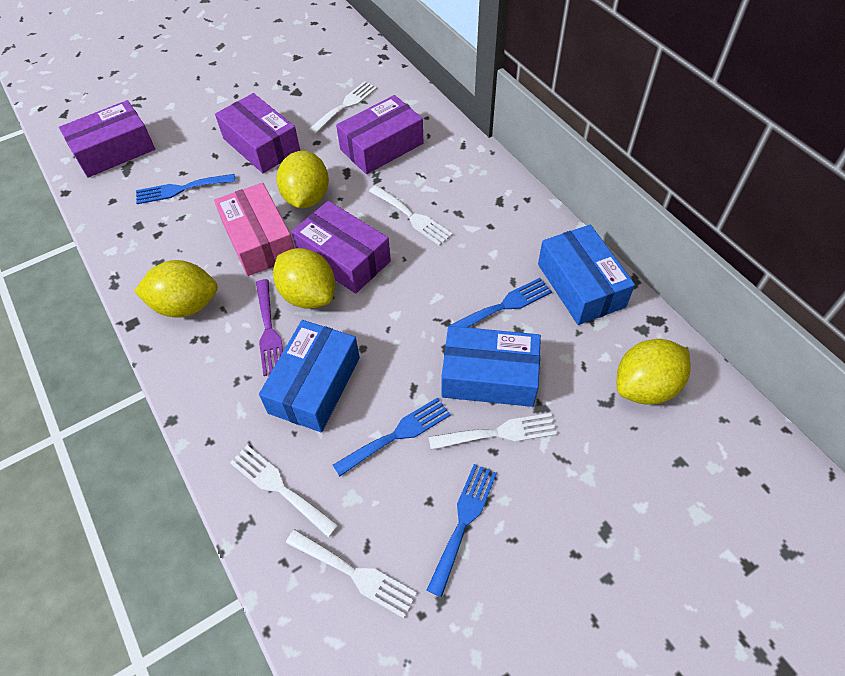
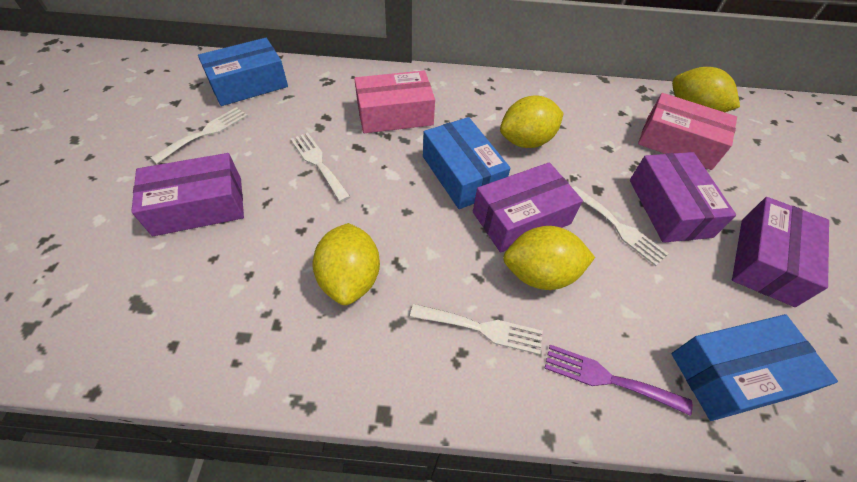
blue fork: 4 -> 0
pink box: 1 -> 2
white fork: 5 -> 4

